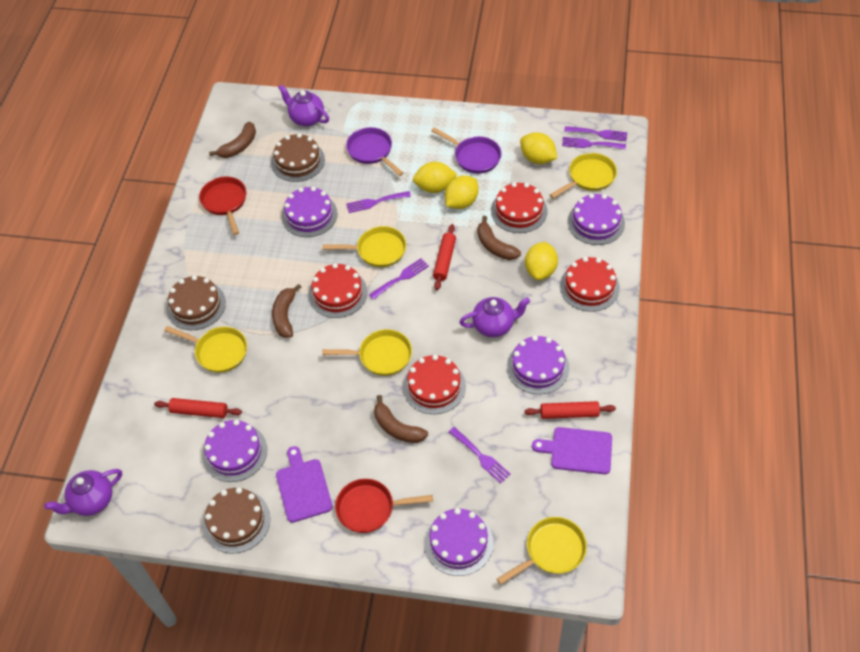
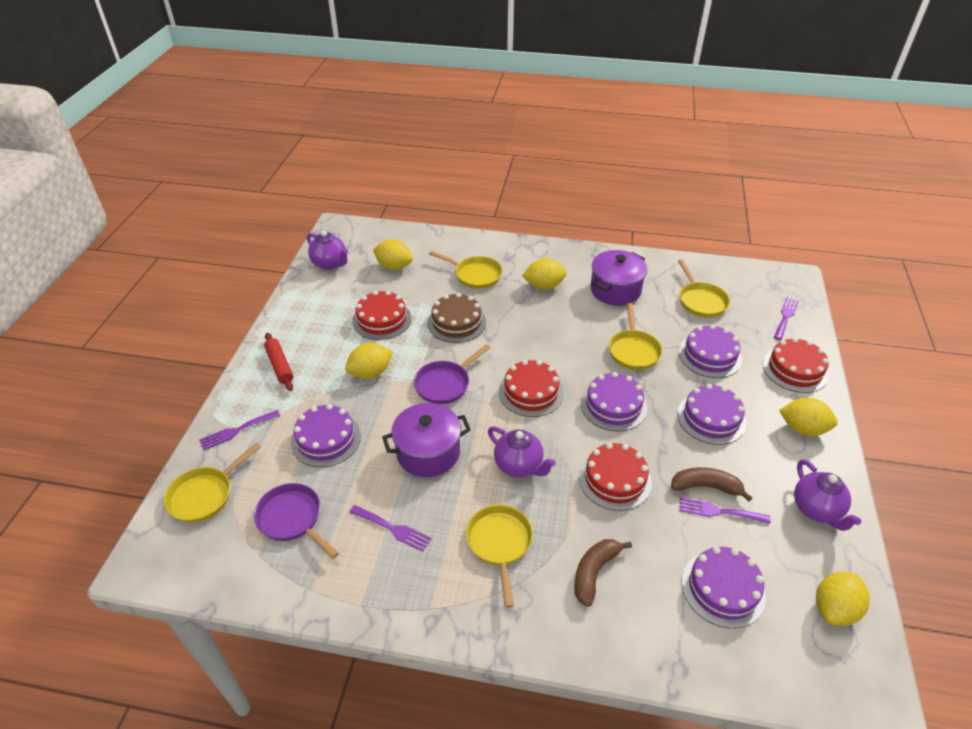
brown banana: 4 -> 2
brown cake: 3 -> 1
purple cutting board: 2 -> 0
purple fork: 5 -> 4
purple pot: 0 -> 2
red pan: 2 -> 0
red rolling pin: 3 -> 1
yellow lemon: 4 -> 5

